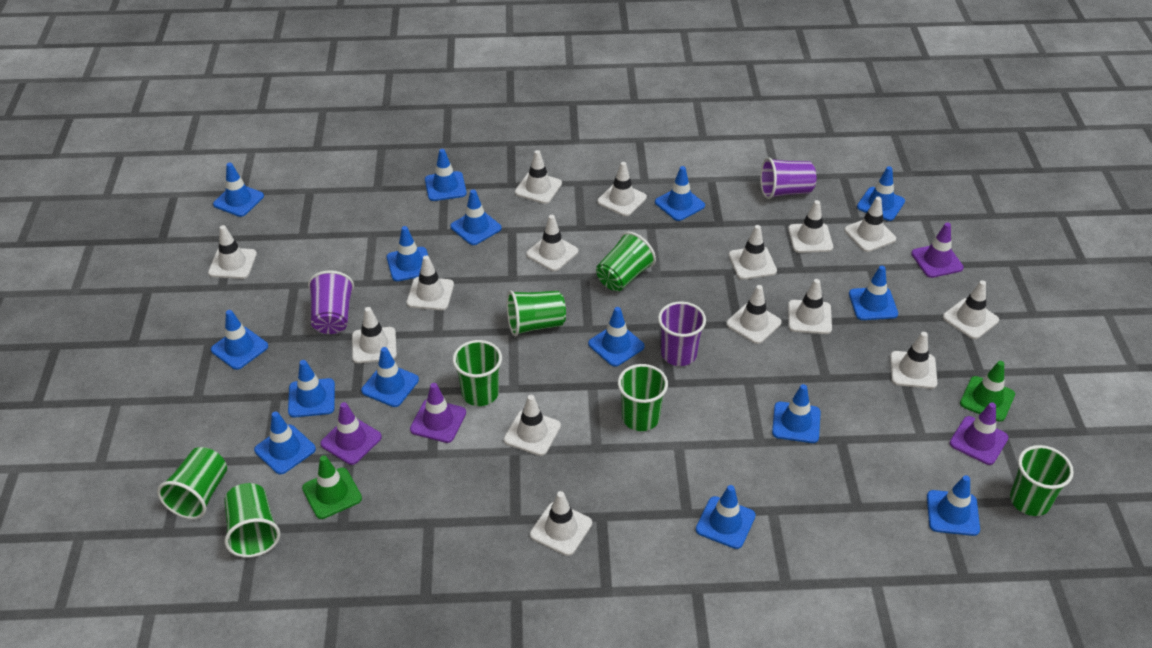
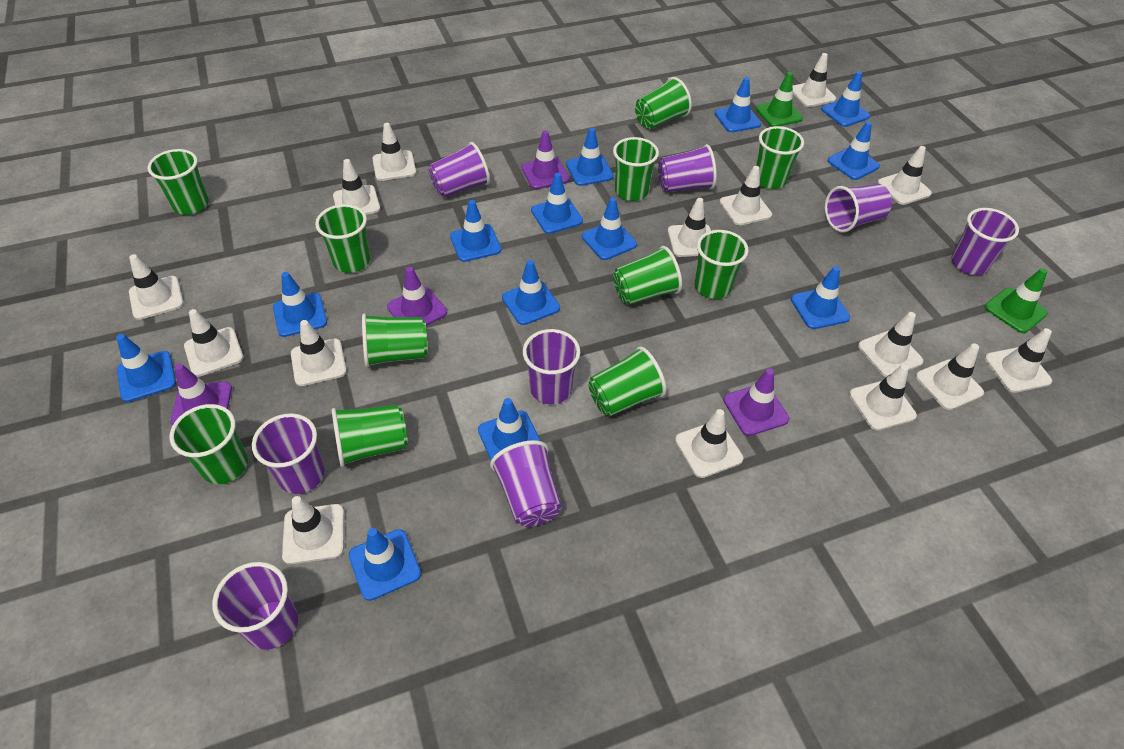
blue traffic cone: 15 -> 13
green cup: 7 -> 11
purple cup: 3 -> 8

